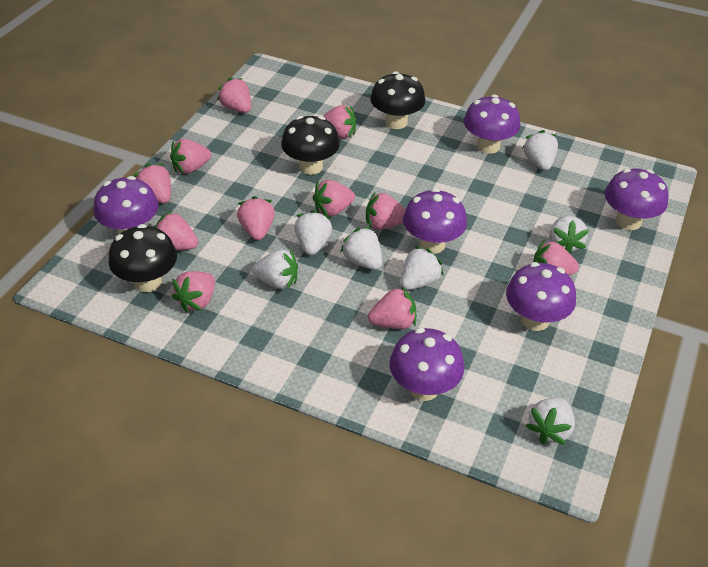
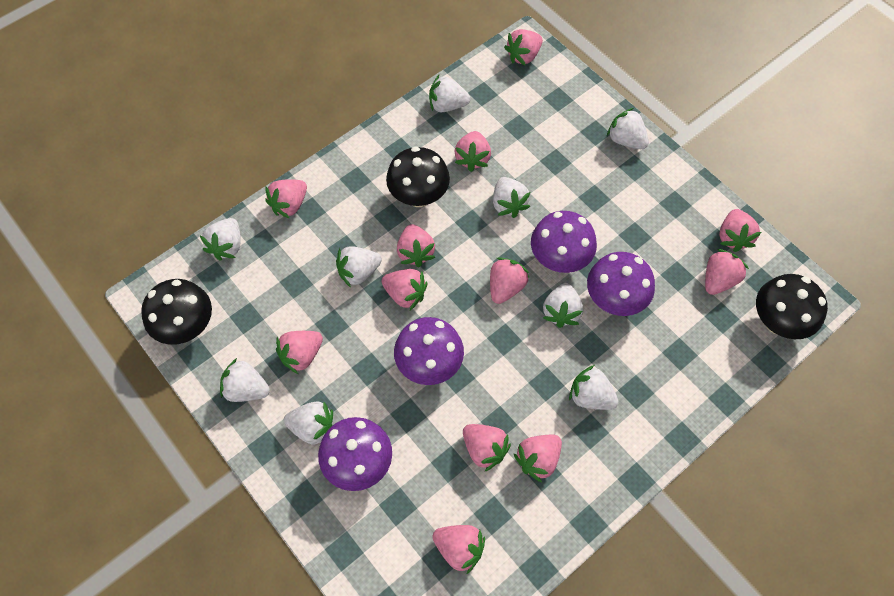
pink strawberry: 11 -> 12
purple mushroom: 6 -> 4
white strawberry: 7 -> 9

